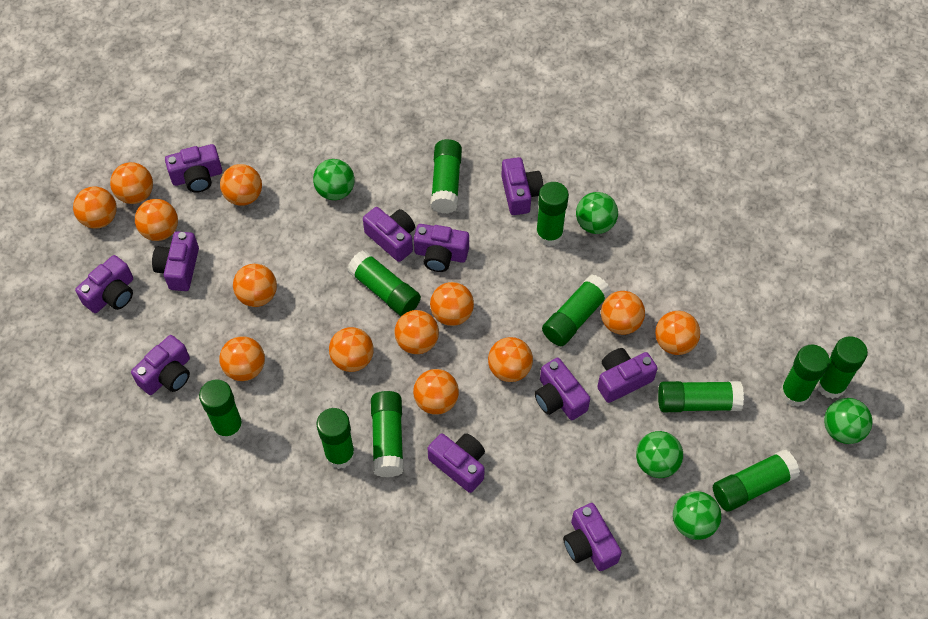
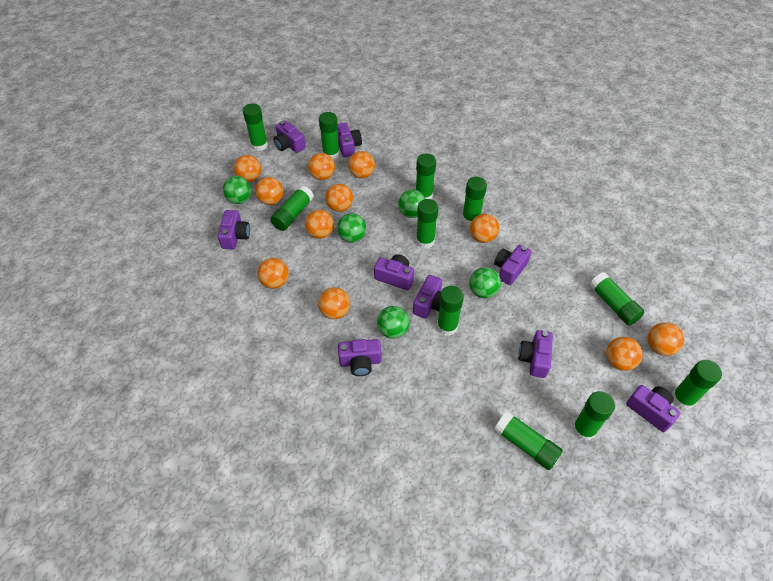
orange ball: 13 -> 11
purple camera: 11 -> 9

